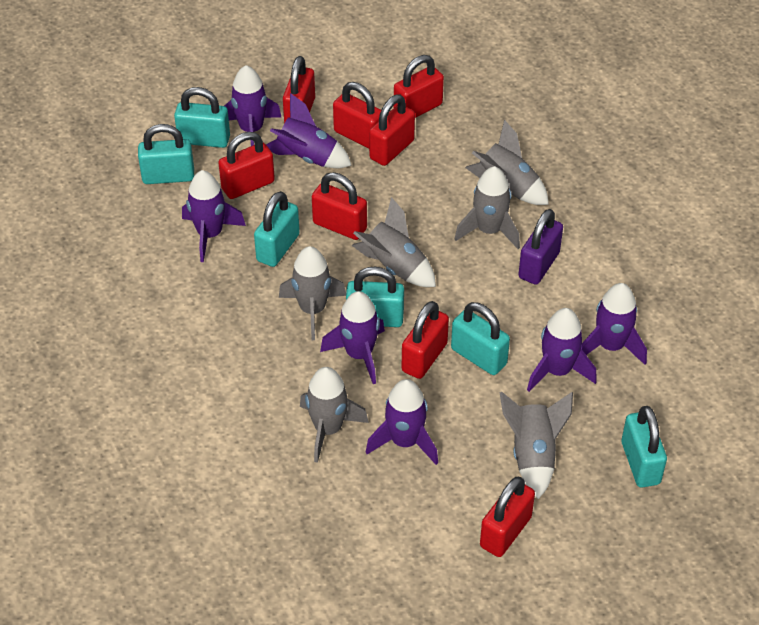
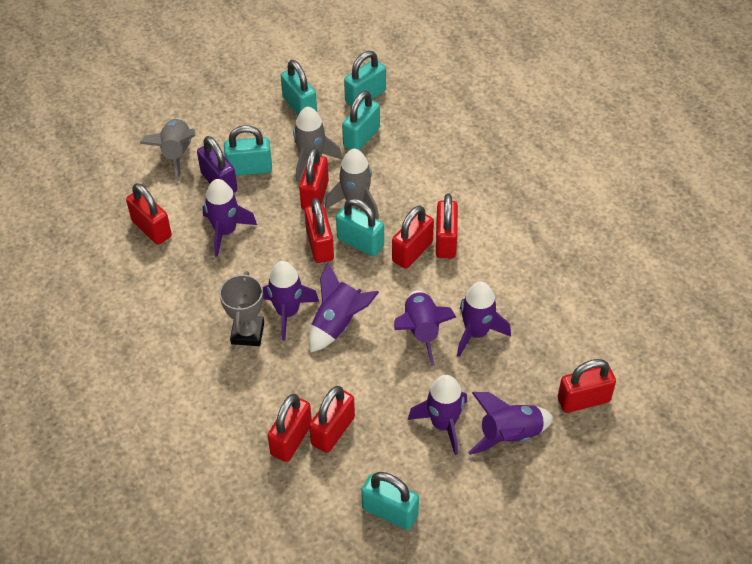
grey rocket: 6 -> 3
grey trophy: 0 -> 1

